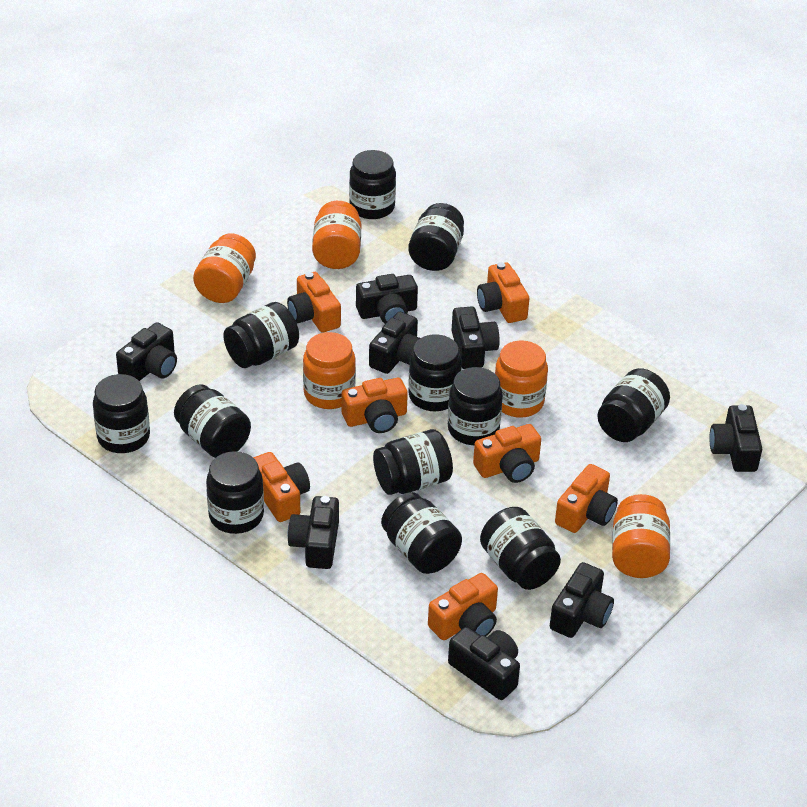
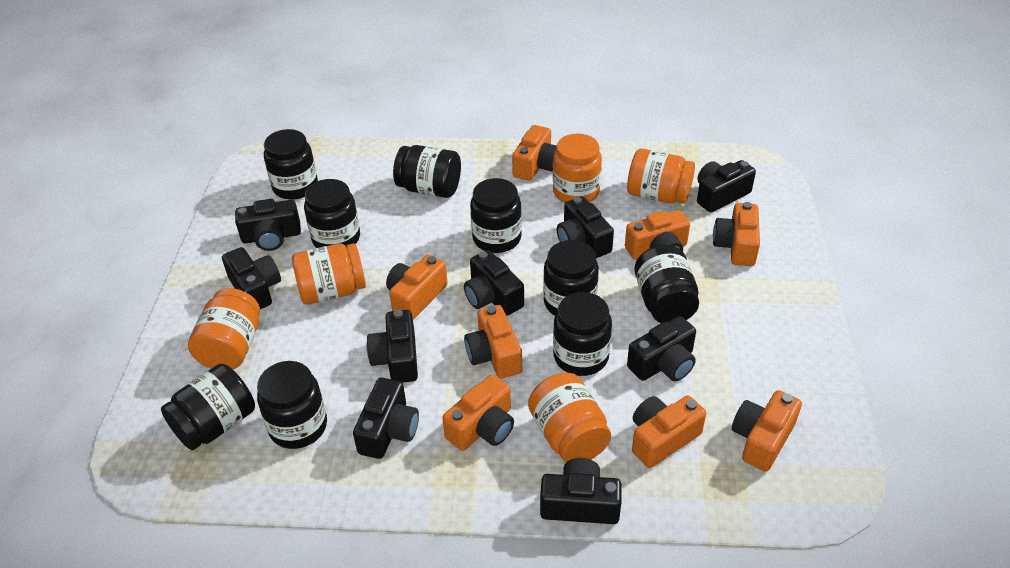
black camera: 8 -> 9
black jar: 12 -> 9
orange camera: 7 -> 8

